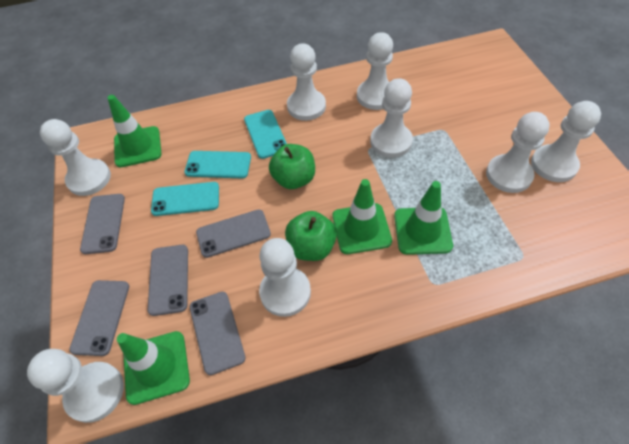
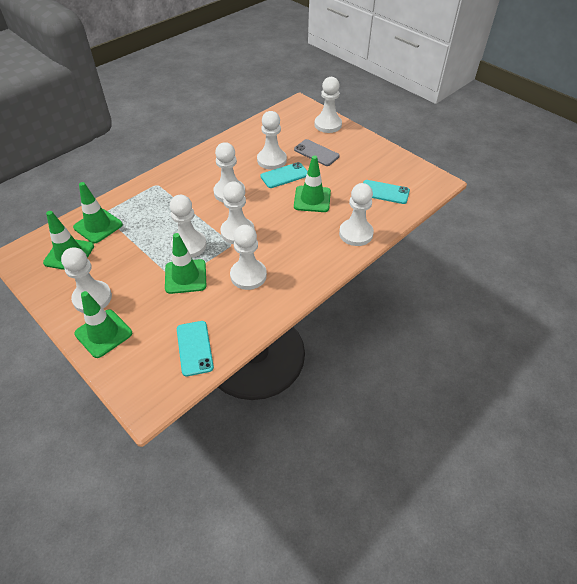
green apple: 2 -> 0
green traffic cone: 4 -> 5
grey phone: 5 -> 1

